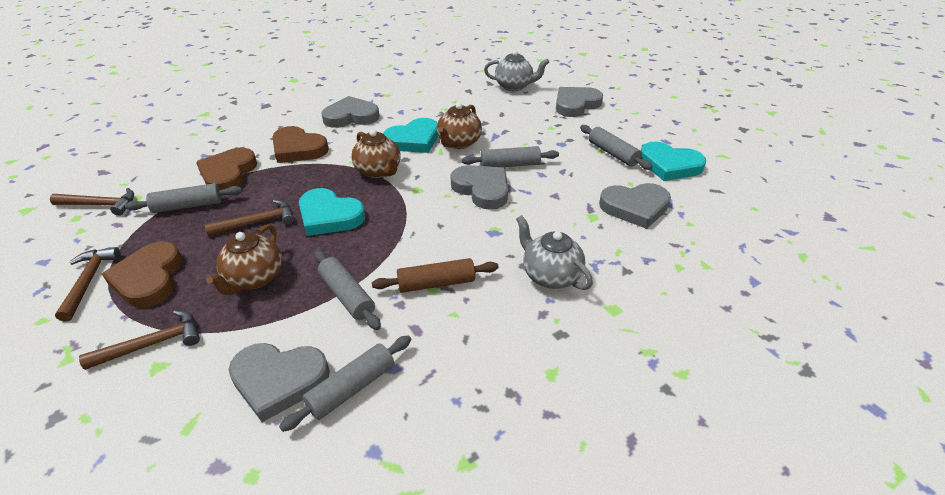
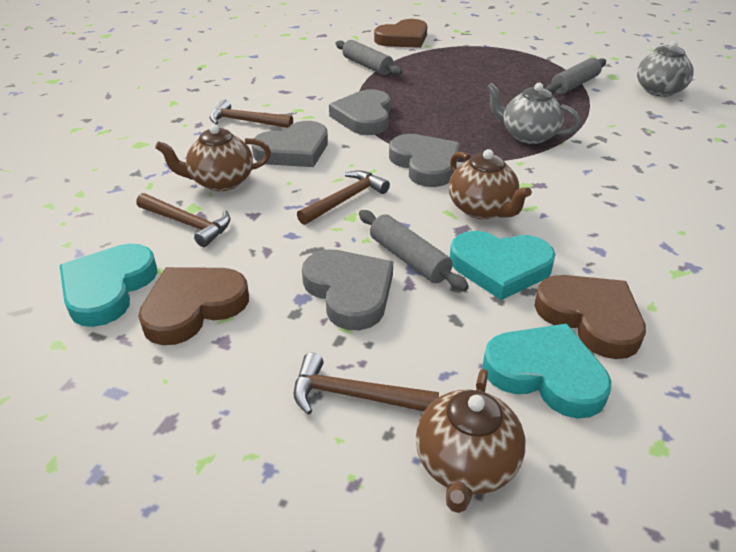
brown rolling pin: 1 -> 0
grey heart: 5 -> 4
grey rolling pin: 5 -> 3

